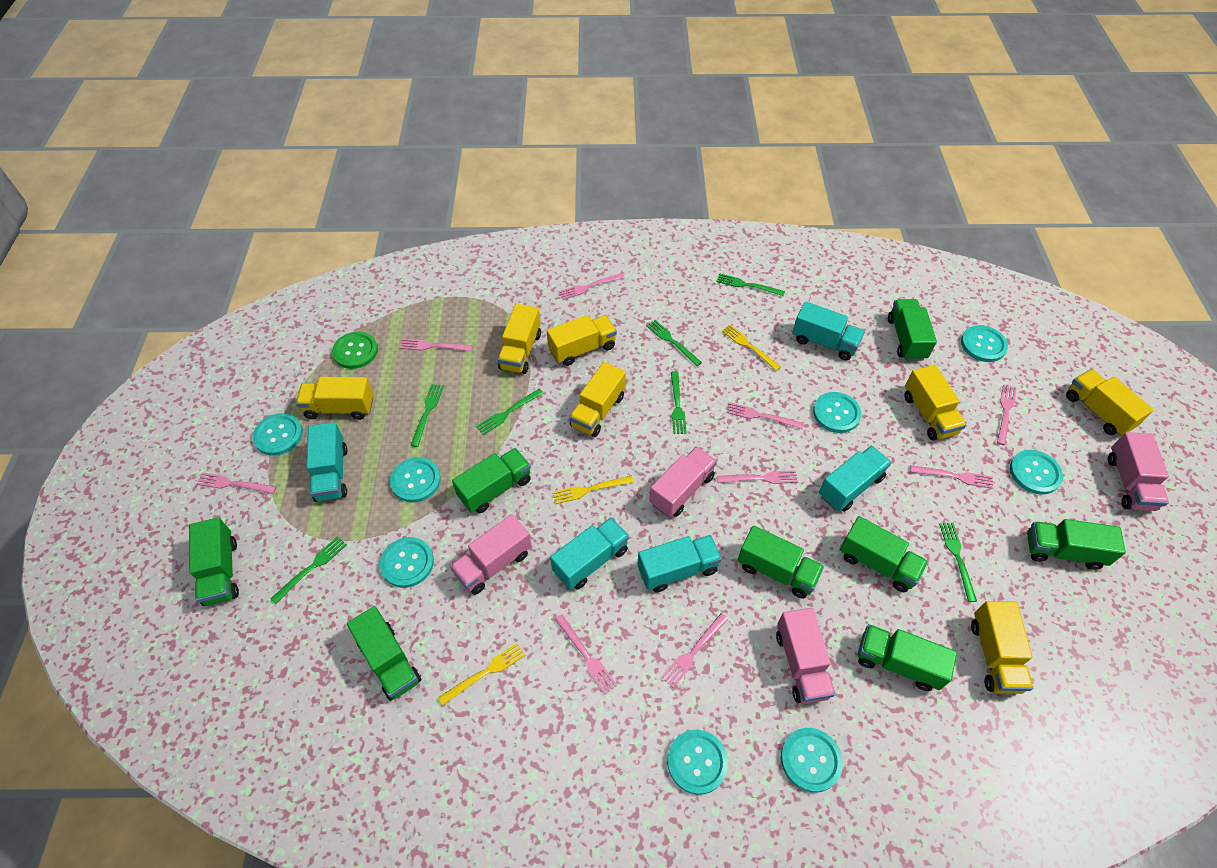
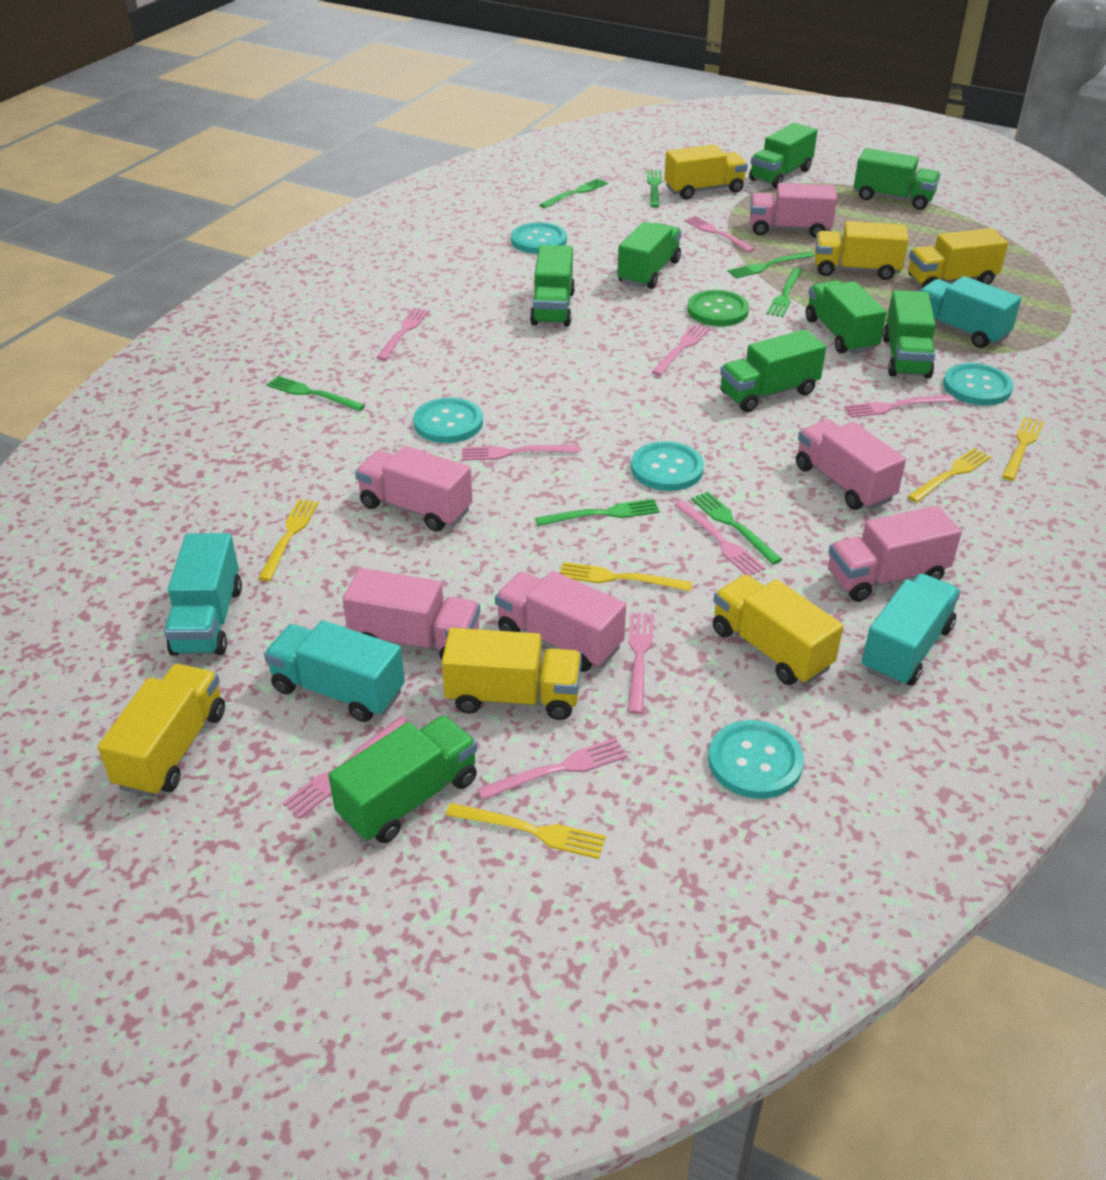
pink truck: 4 -> 6
turquoise button: 8 -> 5
turquoise truck: 5 -> 4
yellow fork: 3 -> 5
yellow truck: 7 -> 6

